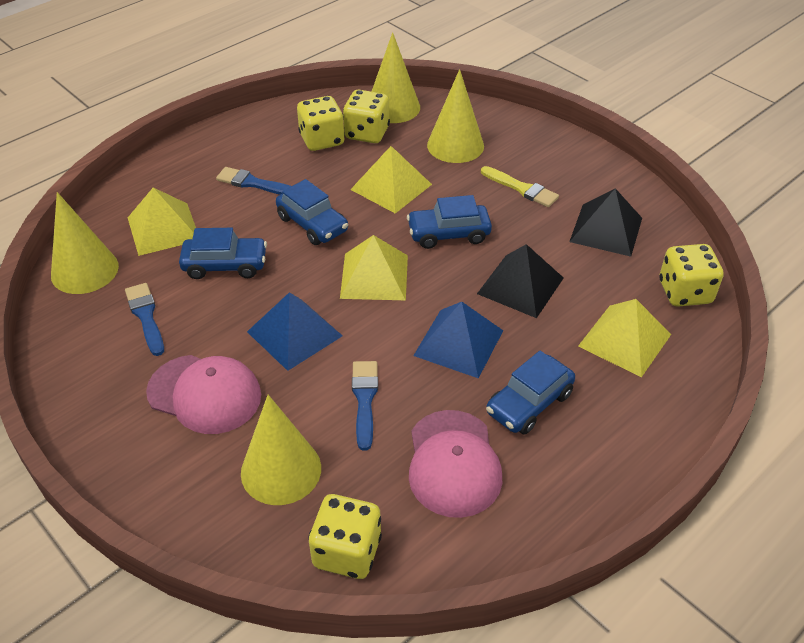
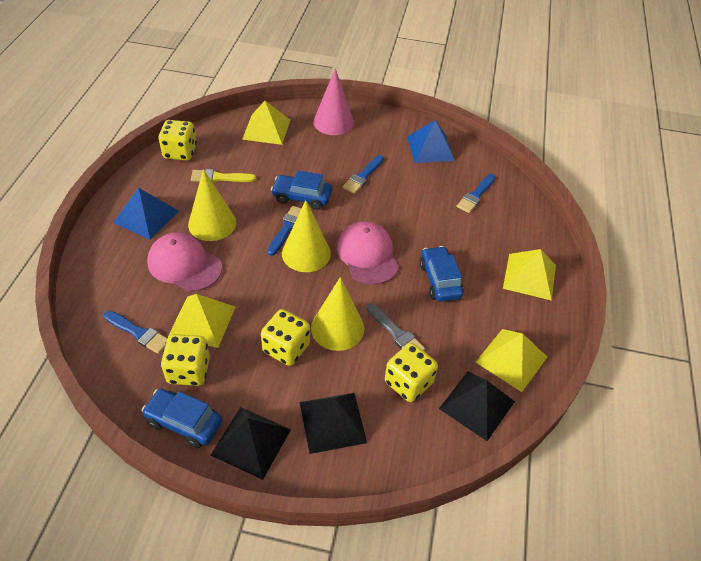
black pyramid: 2 -> 3
blue brush: 3 -> 4
blue car: 4 -> 3
grey brush: 0 -> 1
pink cone: 0 -> 1
yellow cone: 4 -> 3

